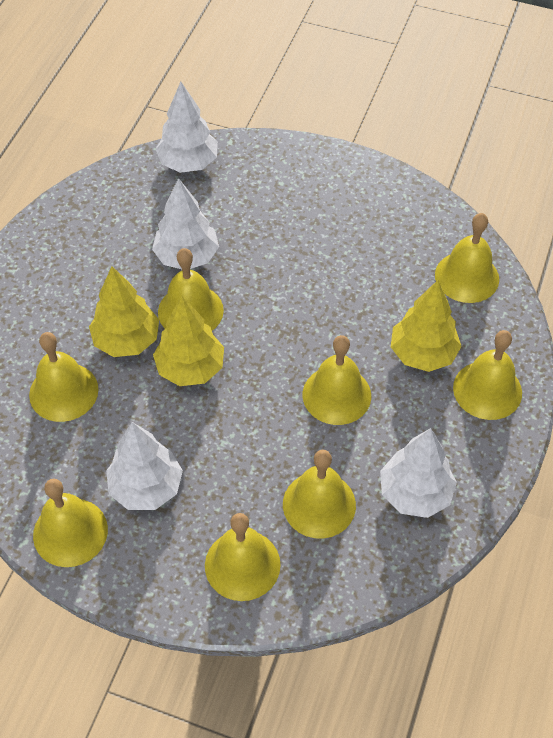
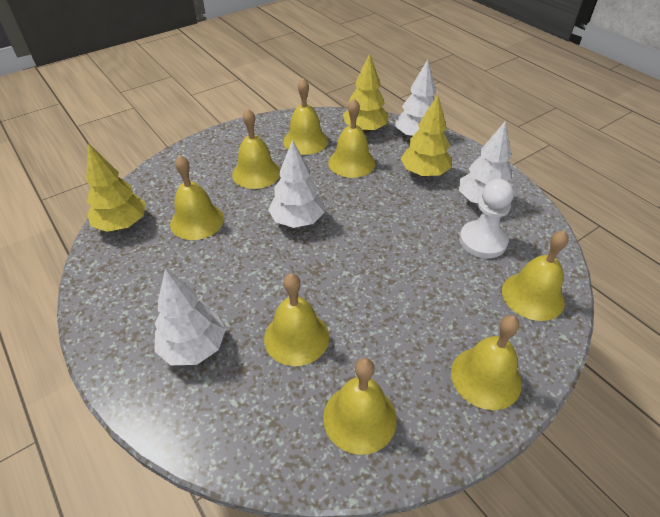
white pawn: 0 -> 1

